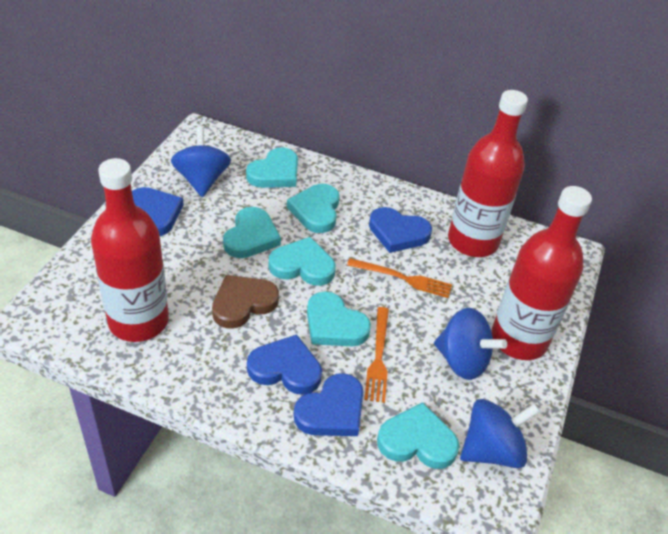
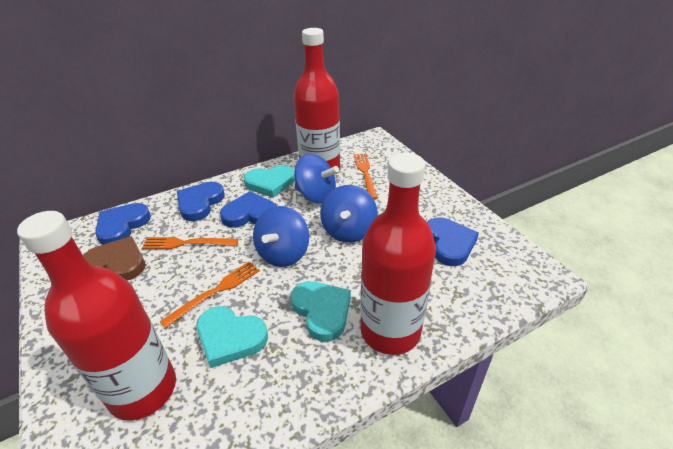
orange fork: 2 -> 3
turquoise heart: 6 -> 3

